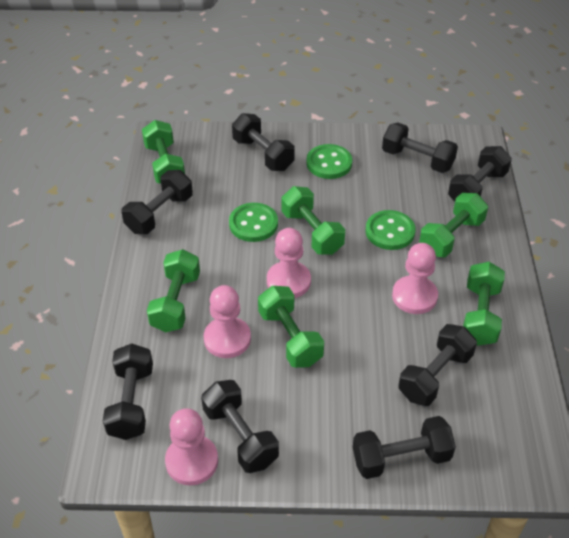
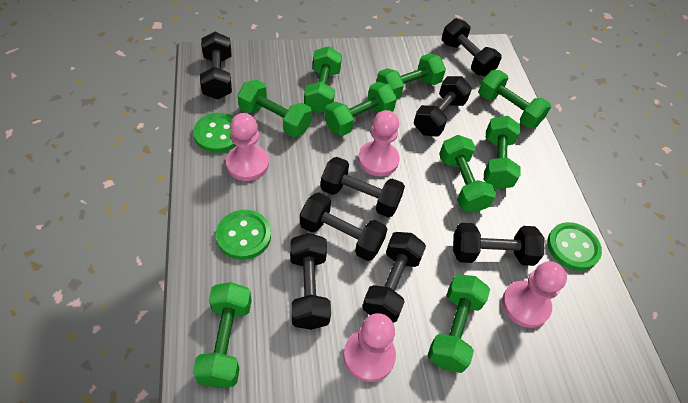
green dumbbell: 6 -> 9

